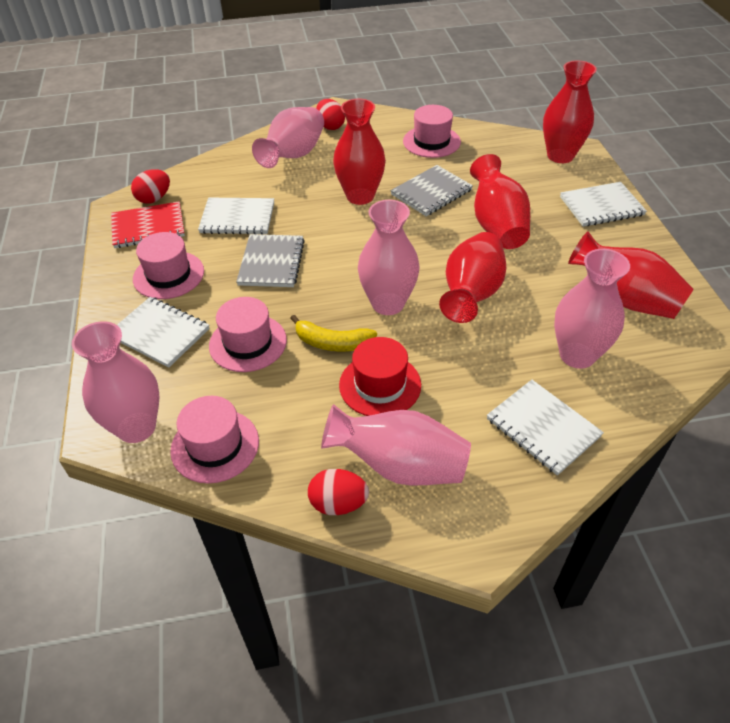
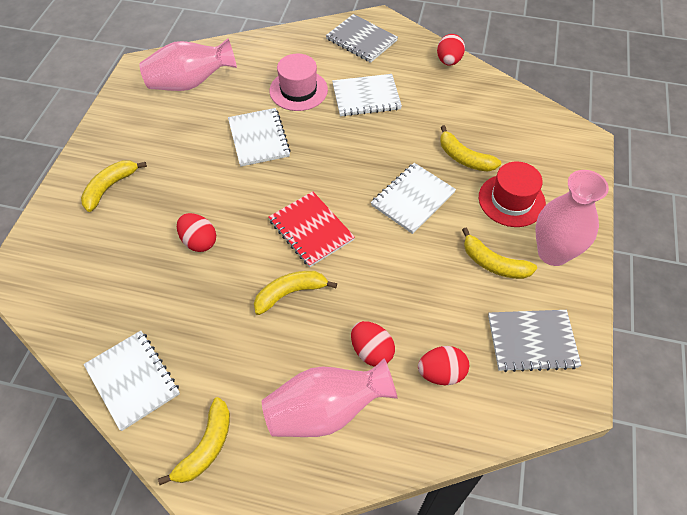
pink hat: 4 -> 1
pink vase: 5 -> 3
red egg: 3 -> 4
red vase: 5 -> 0
yellow banana: 1 -> 5

